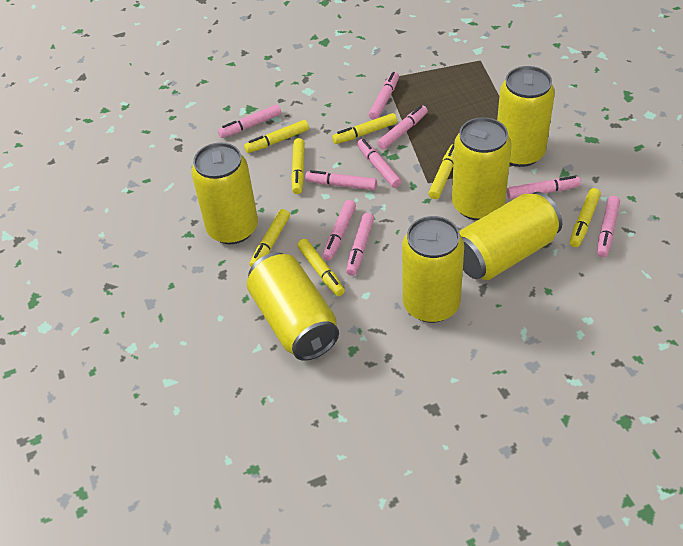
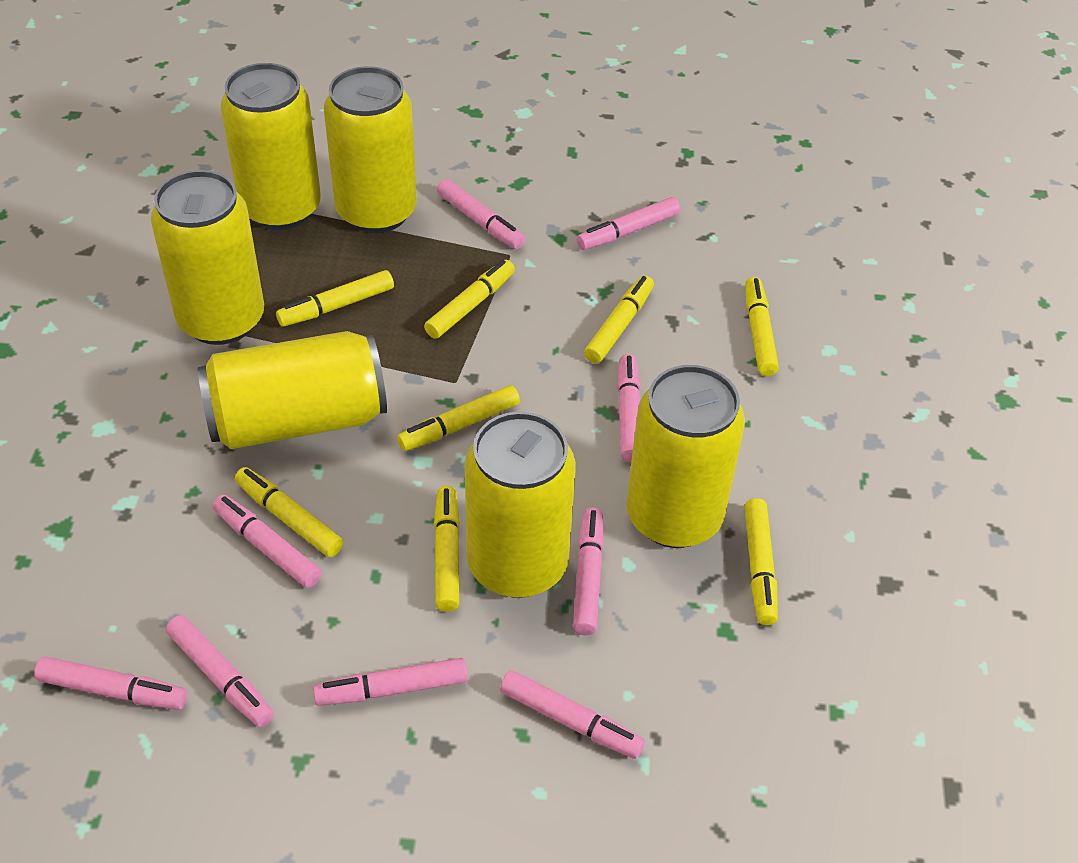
yellow marker: 7 -> 8

